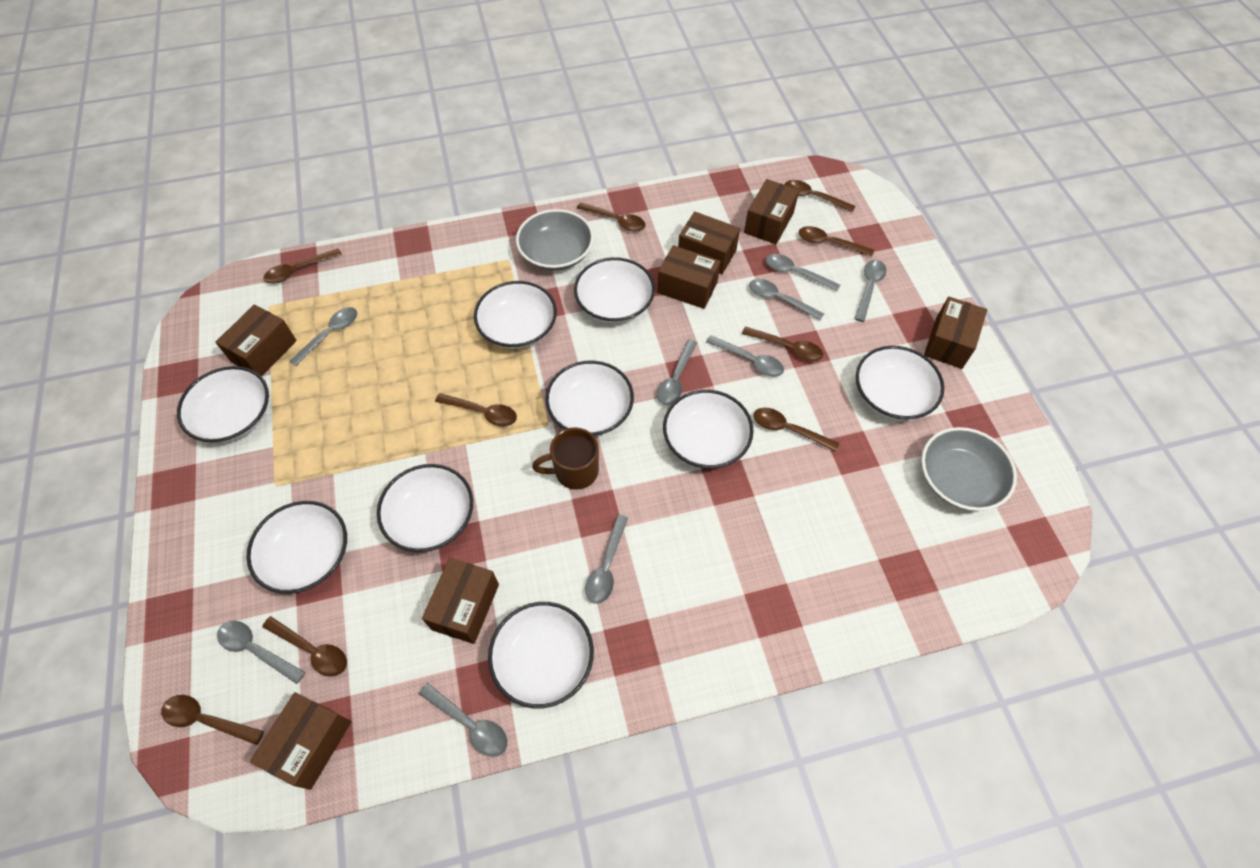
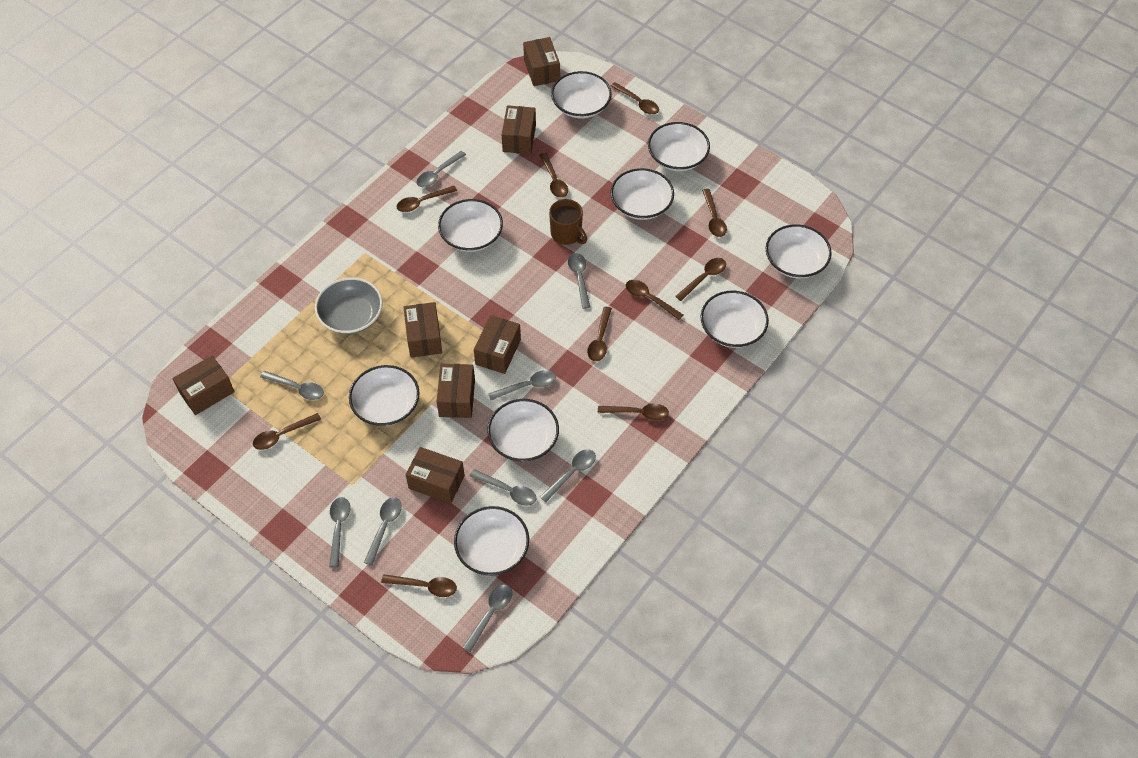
brown spoon: 9 -> 10
grey bowl: 2 -> 1

